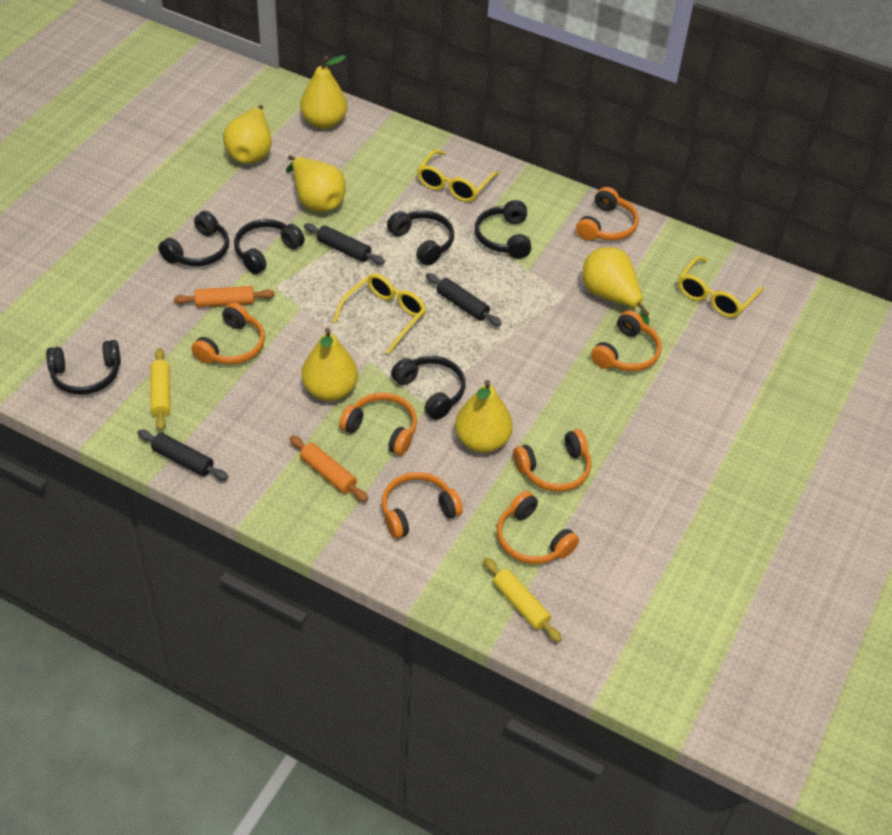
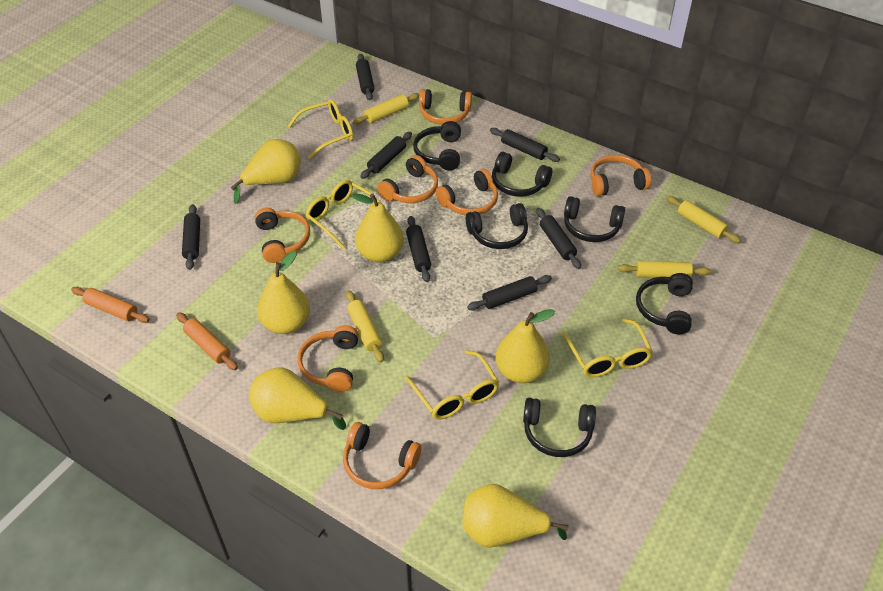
black rolling pin: 3 -> 7
yellow glasses: 3 -> 4
yellow rolling pin: 2 -> 4

